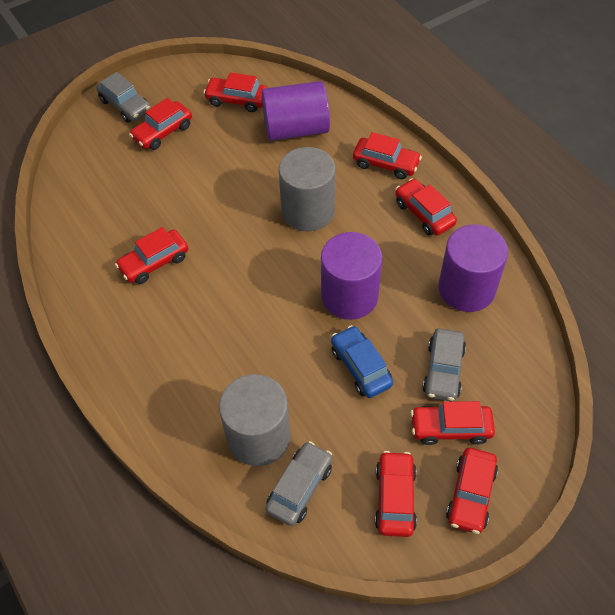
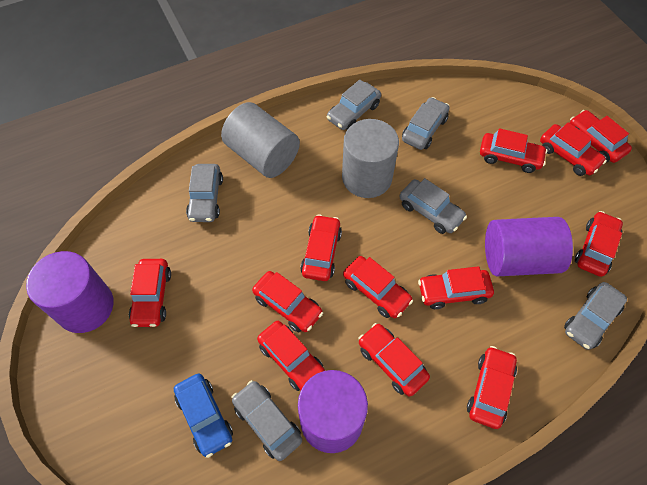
grey car: 3 -> 6
red car: 8 -> 12

